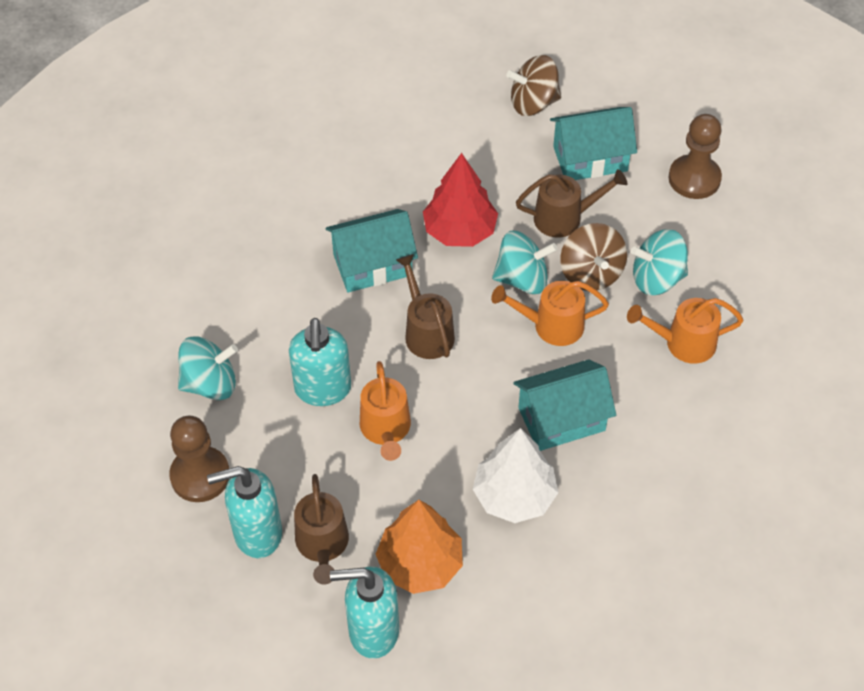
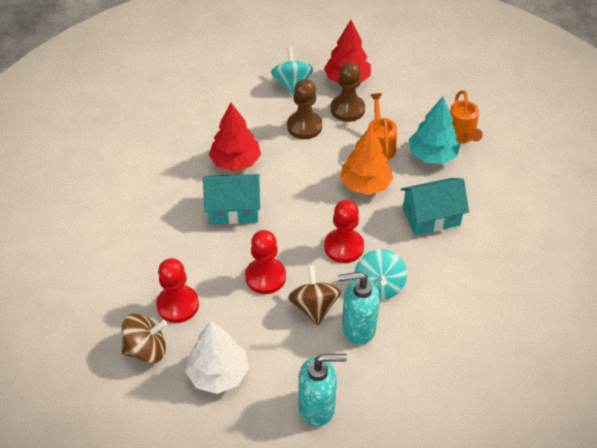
brown watering can: 3 -> 0
orange watering can: 3 -> 2
red pawn: 0 -> 3
red tree: 1 -> 2
turquoise house: 3 -> 2
turquoise soap dispenser: 3 -> 2
turquoise spinning top: 3 -> 2
turquoise tree: 0 -> 1

